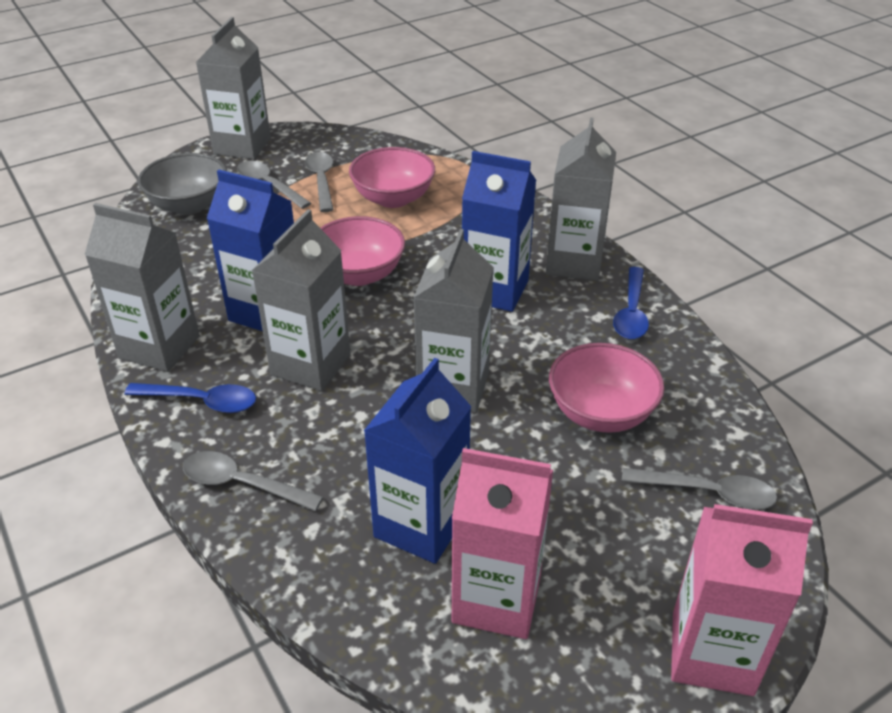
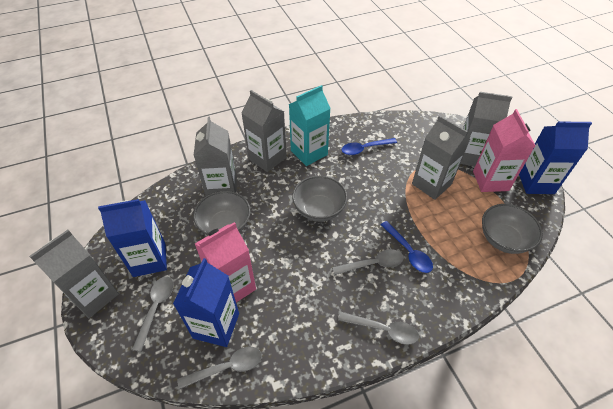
grey bowl: 1 -> 3
pink bowl: 3 -> 0
turquoise carton: 0 -> 1

